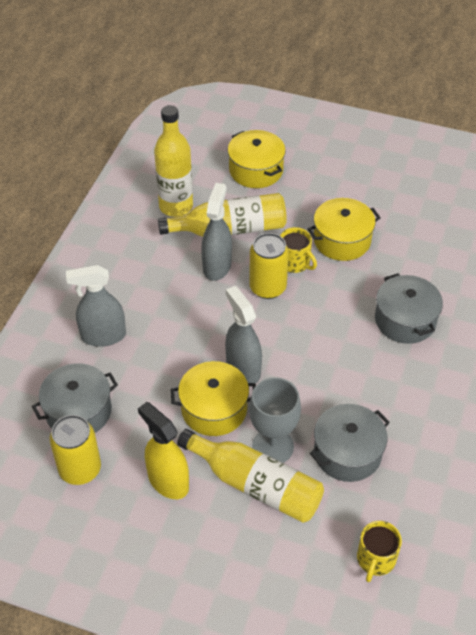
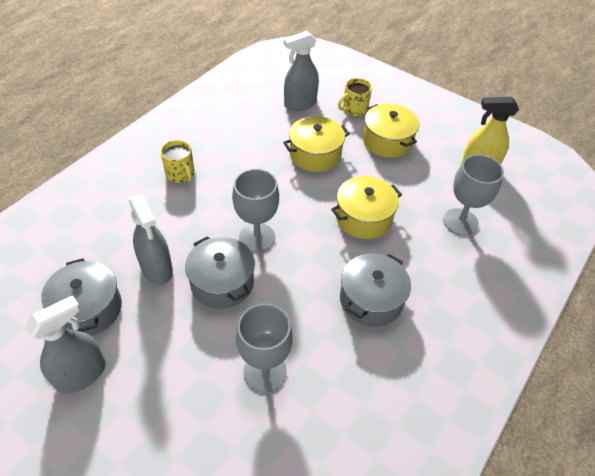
grey goblet: 1 -> 3
yellow bottle: 3 -> 0
yellow can: 2 -> 0

